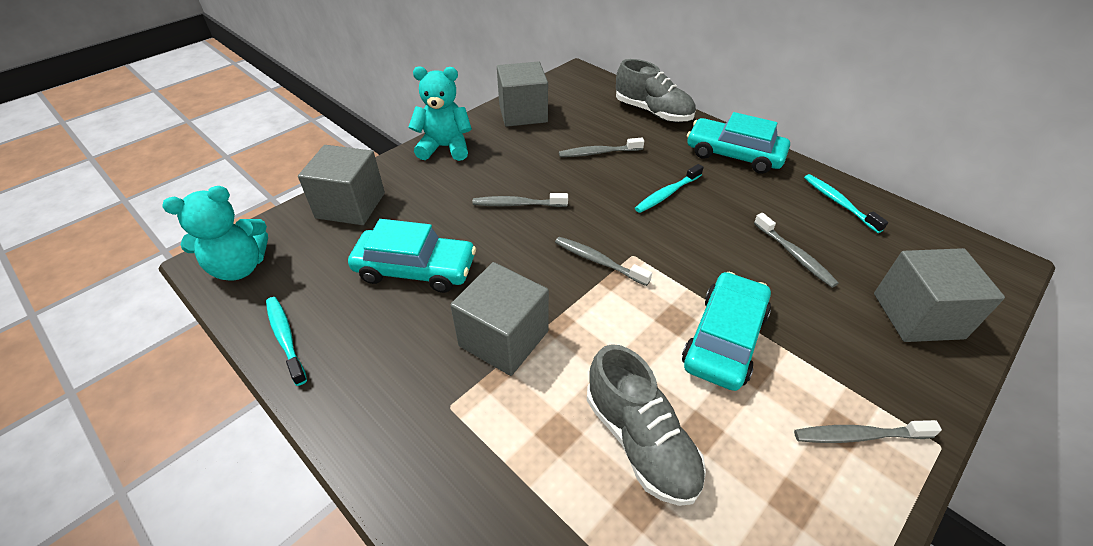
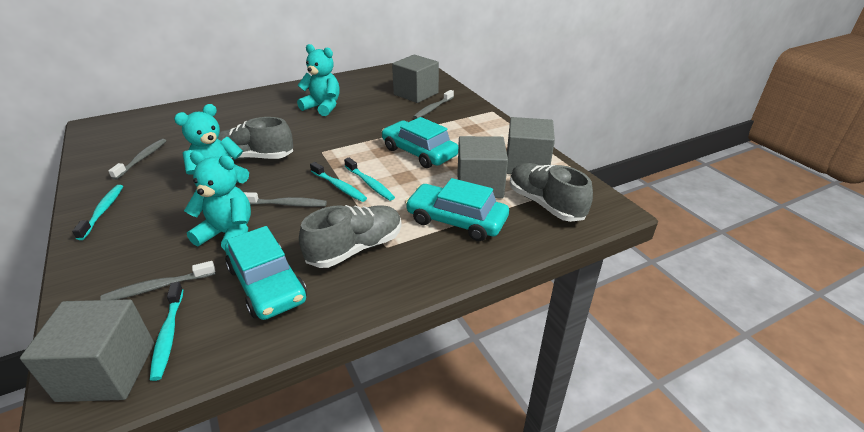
grey shoe: 2 -> 3
grey toothbrush: 5 -> 4
turquoise teddy bear: 2 -> 3
turquoise toothbrush: 3 -> 4

